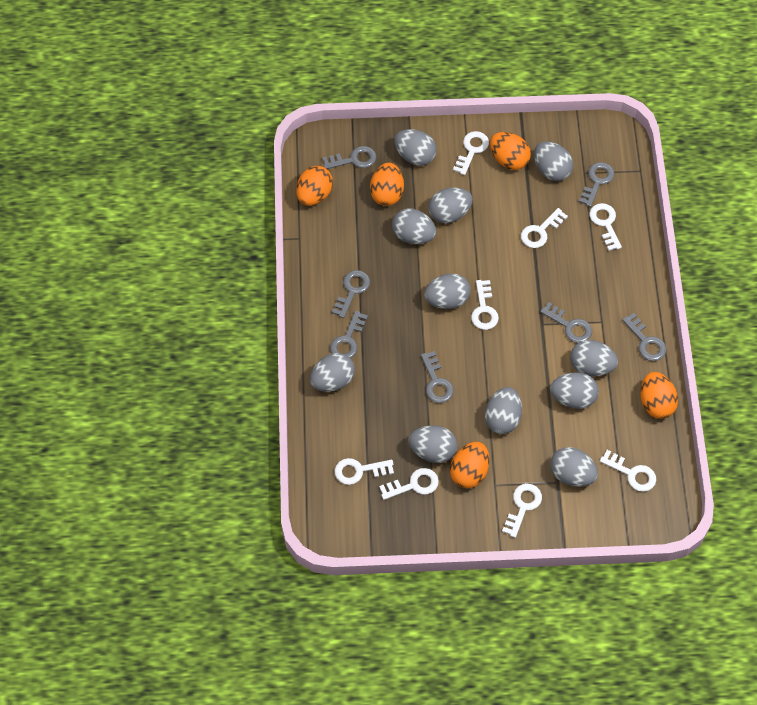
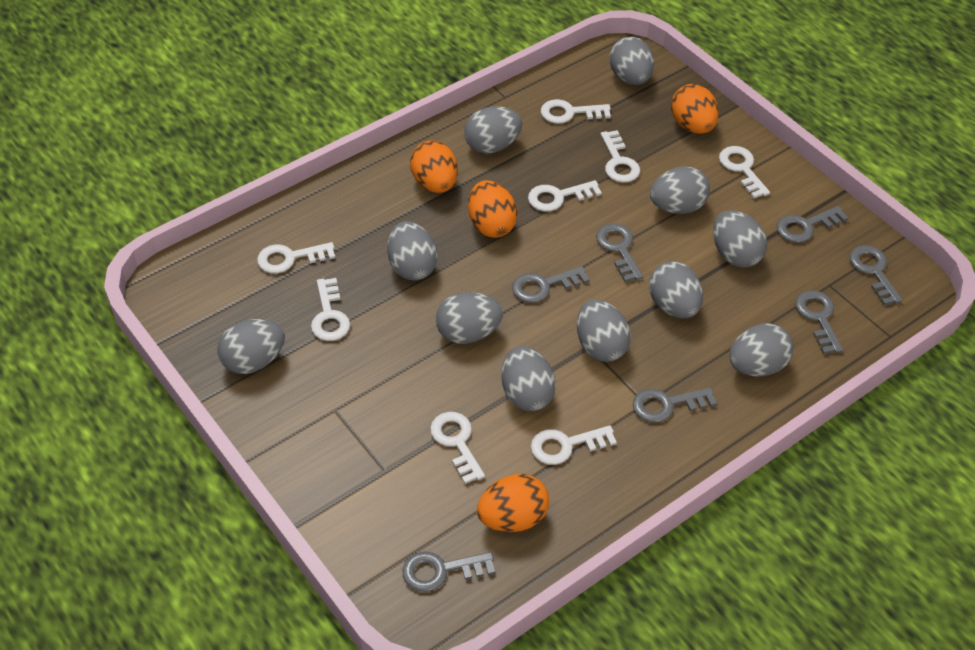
orange egg: 5 -> 4

